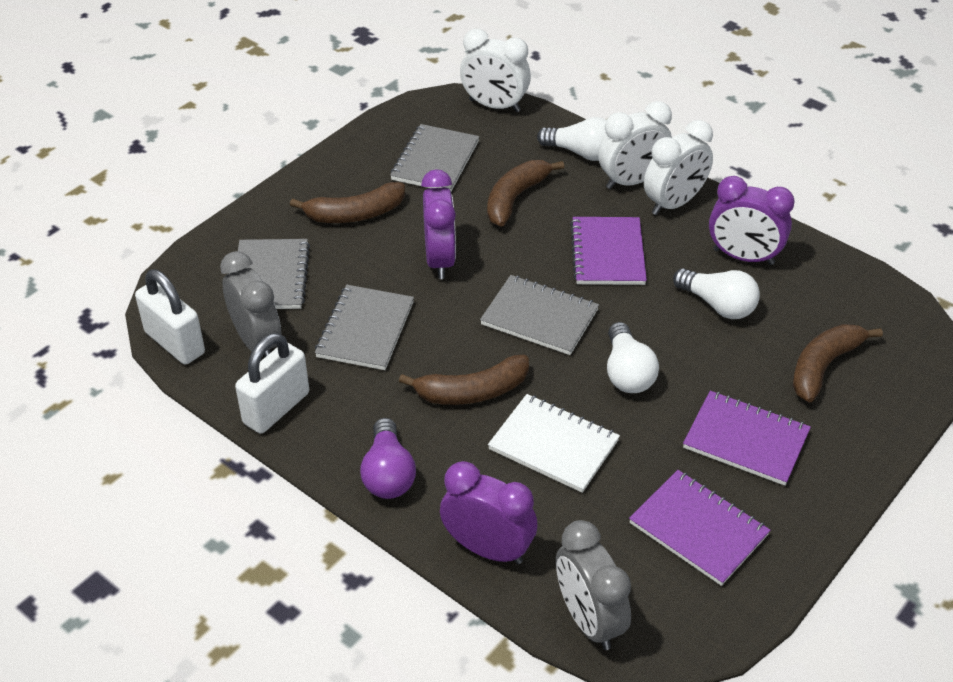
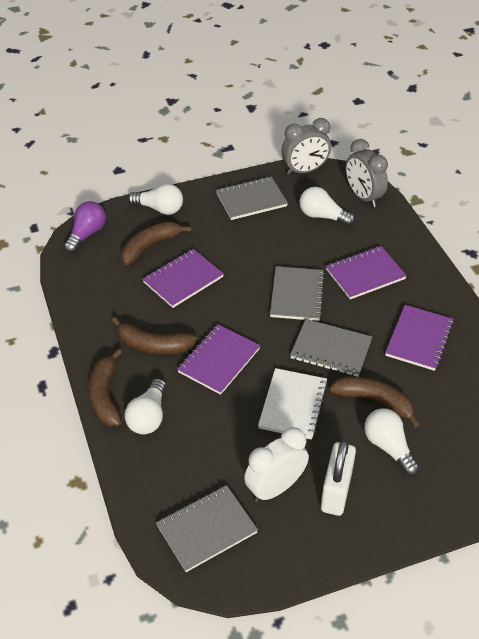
purple clock: 3 -> 0
purple notebook: 3 -> 4
white clock: 3 -> 1
white light bulb: 3 -> 4
white padlock: 2 -> 1

